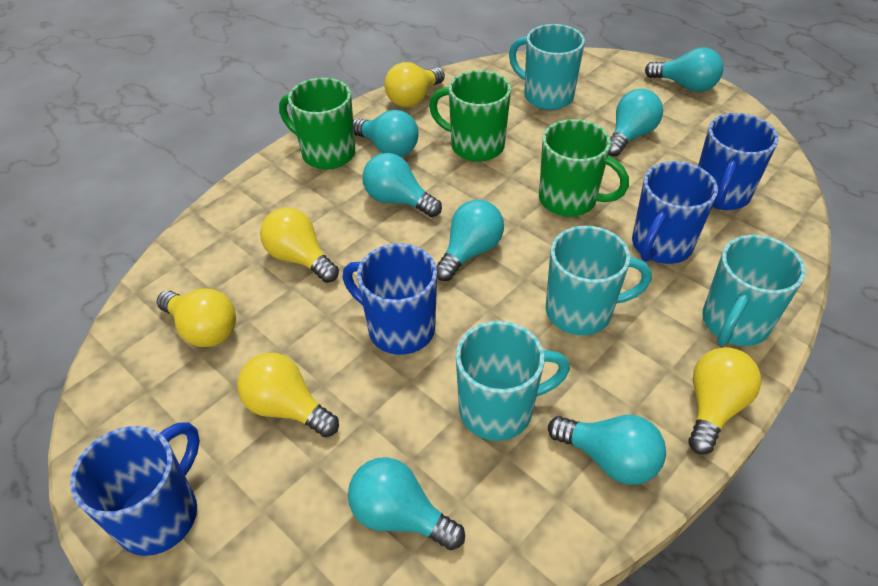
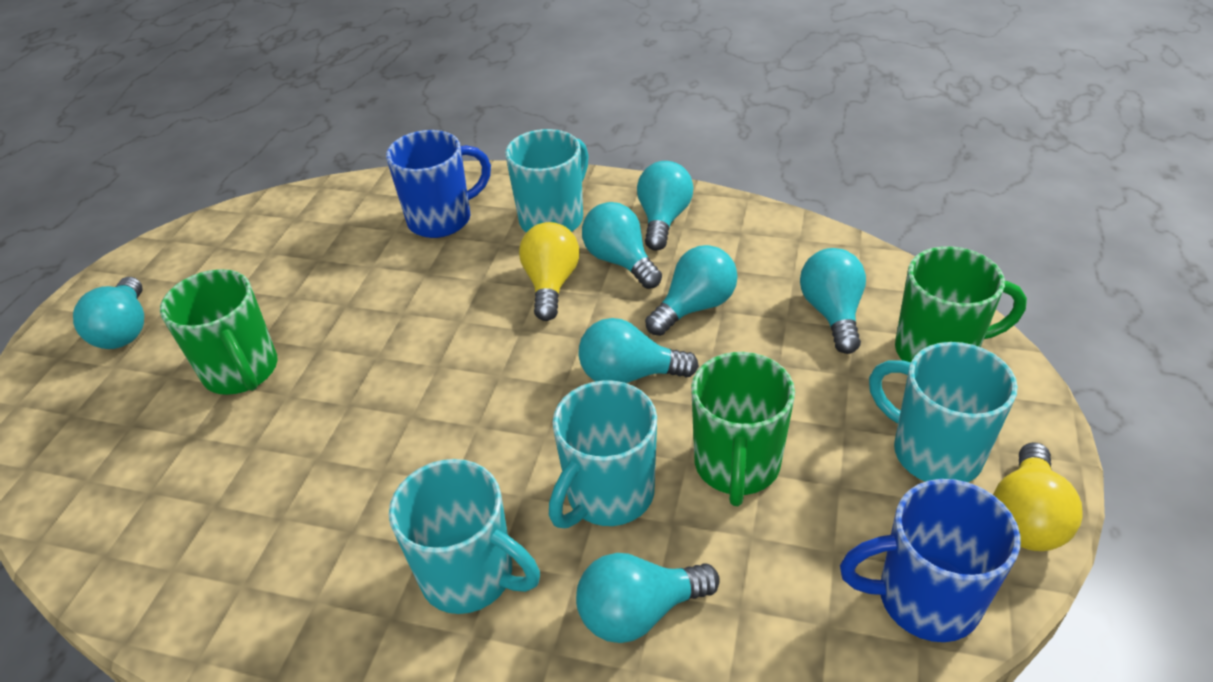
blue mug: 4 -> 2
yellow light bulb: 5 -> 2

